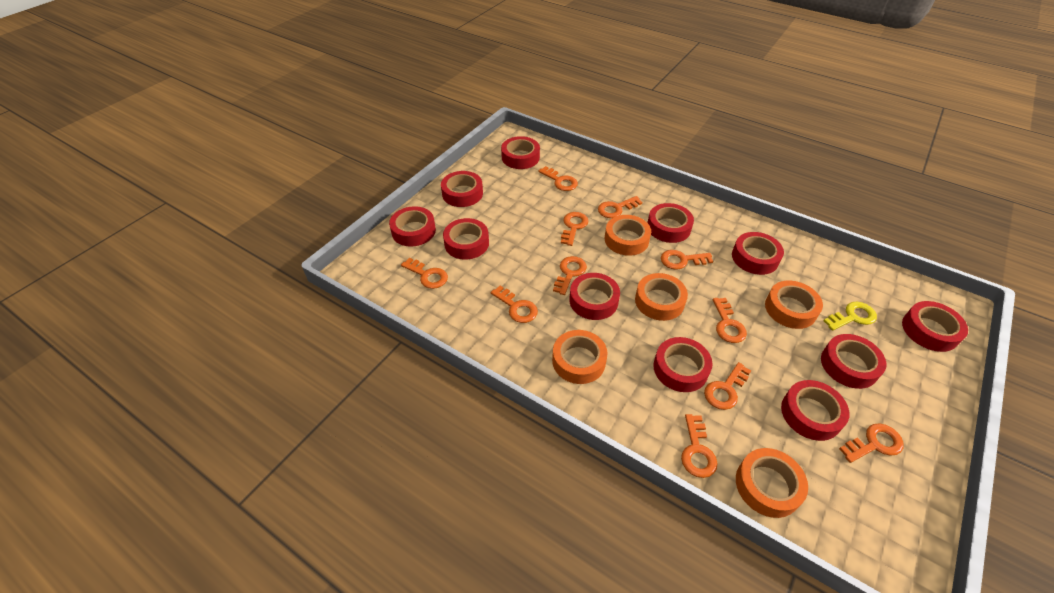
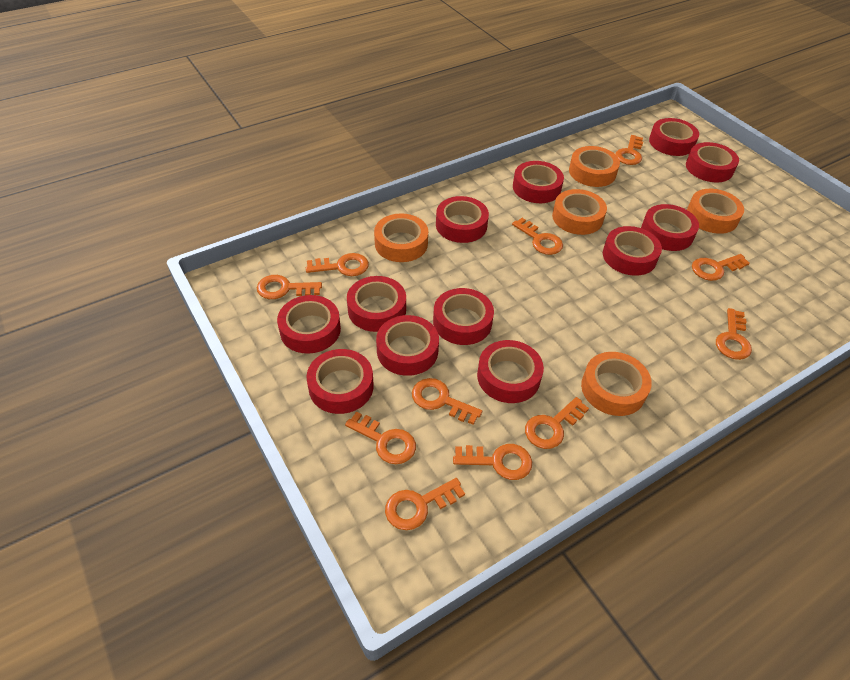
red tape: 11 -> 12
yellow key: 1 -> 0

